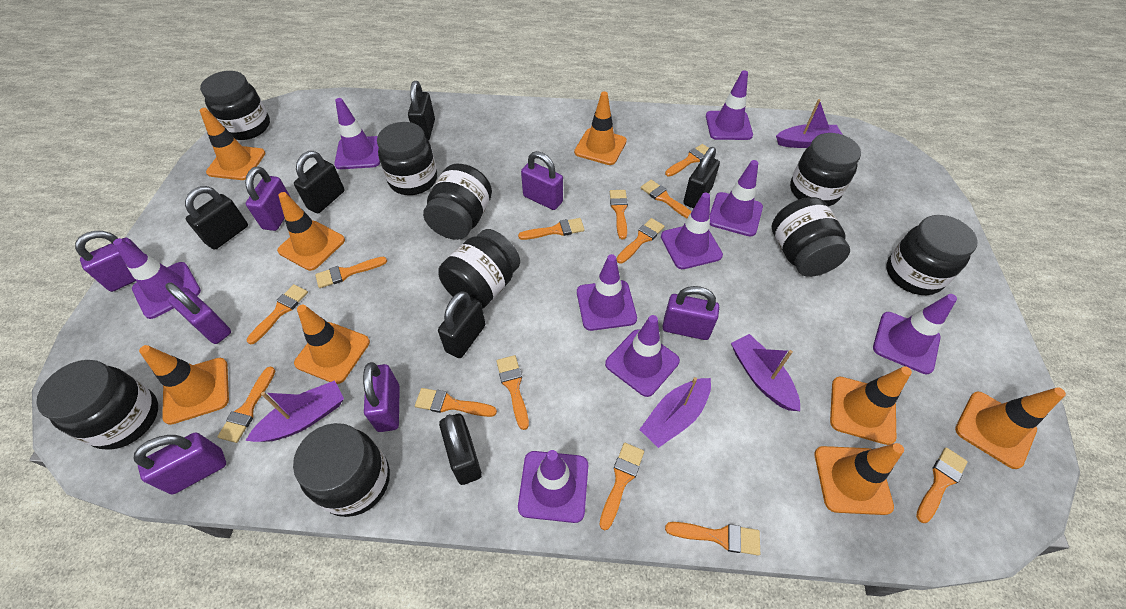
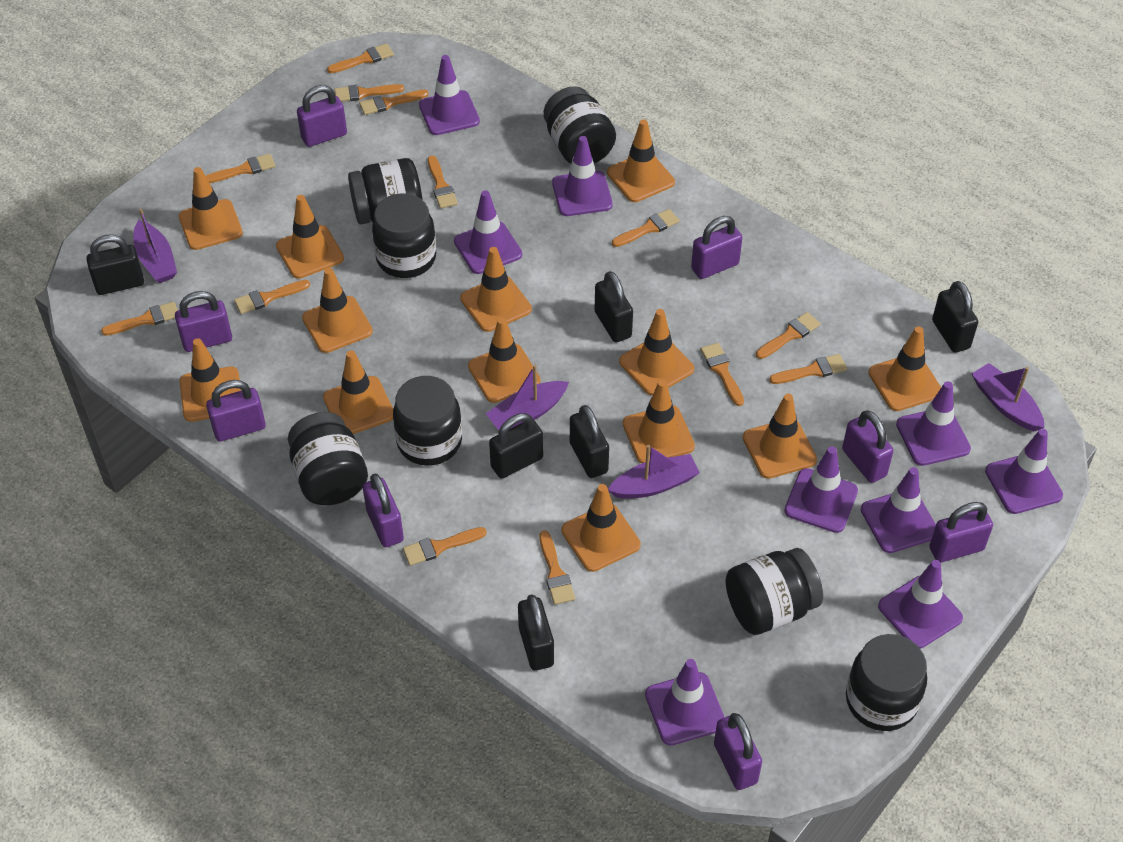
black jar: 9 -> 7
orange traffic cone: 8 -> 13
purple padlock: 7 -> 8

